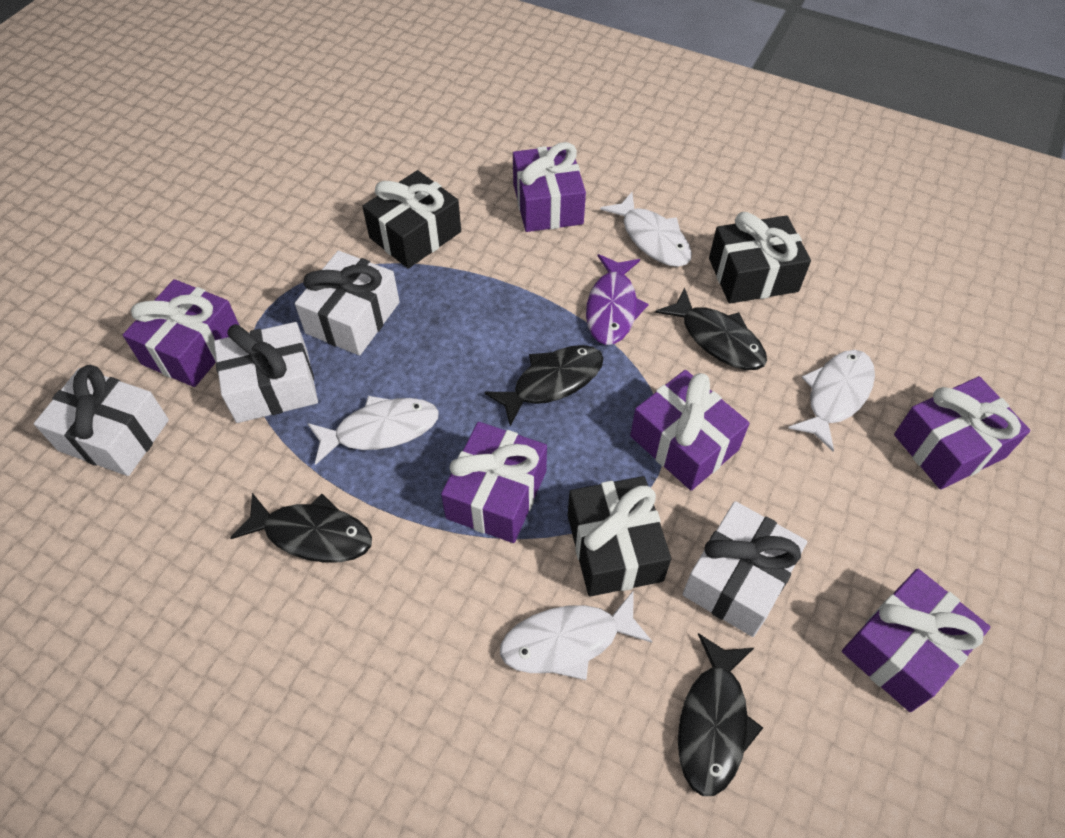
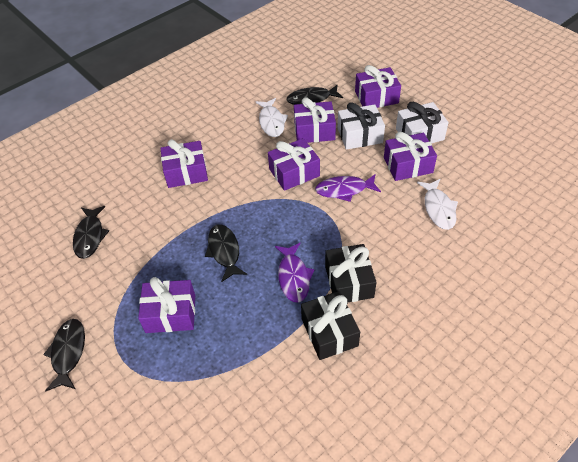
black gift: 3 -> 2
purple fish: 1 -> 2
white fish: 4 -> 2
white gift: 4 -> 2

